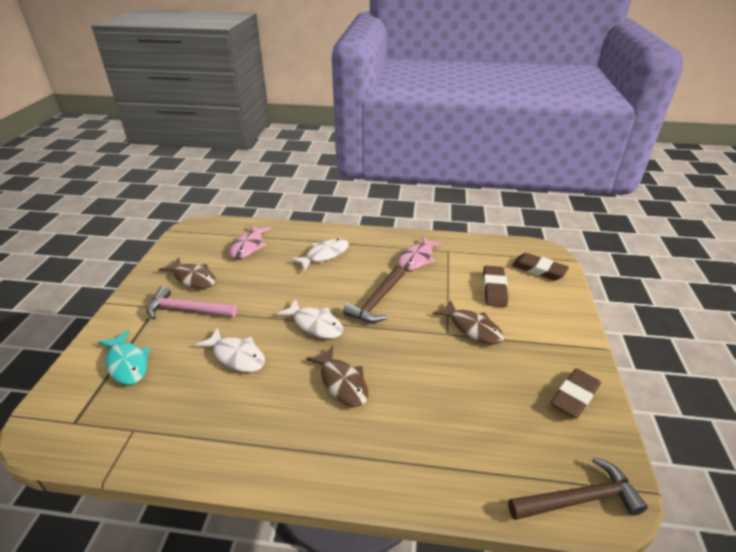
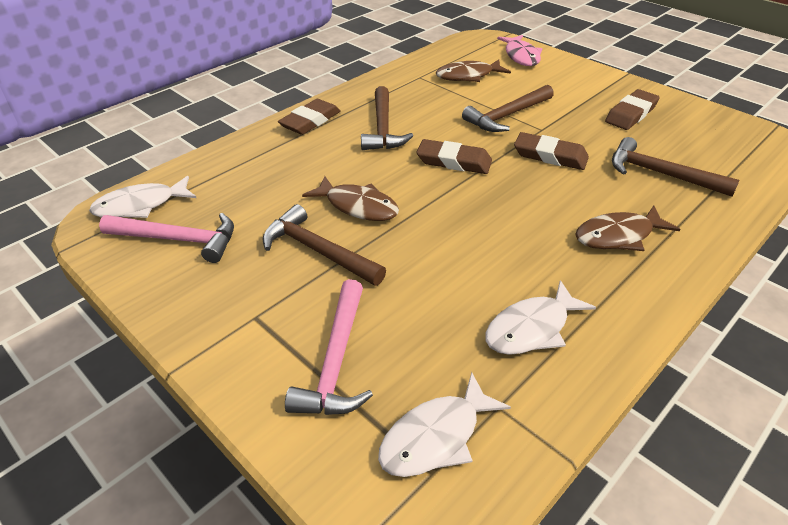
brown eraser: 3 -> 4
brown hammer: 2 -> 4
pink fish: 2 -> 1
pink hammer: 1 -> 2
turquoise fish: 1 -> 0

